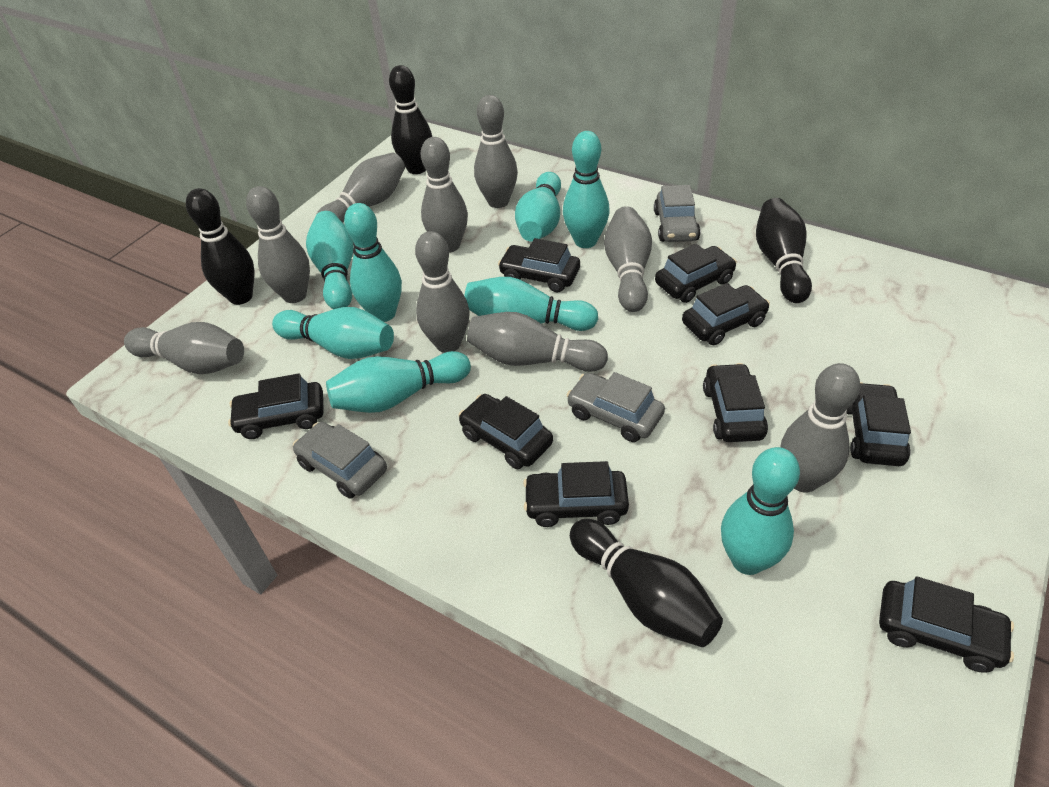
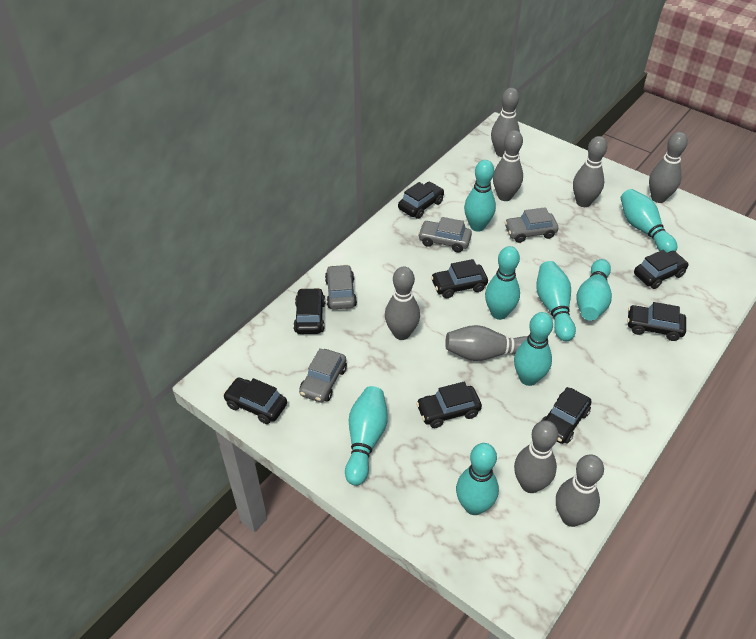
black bowling pin: 4 -> 0
black car: 9 -> 8
grey bowling pin: 9 -> 8
grey car: 3 -> 4

